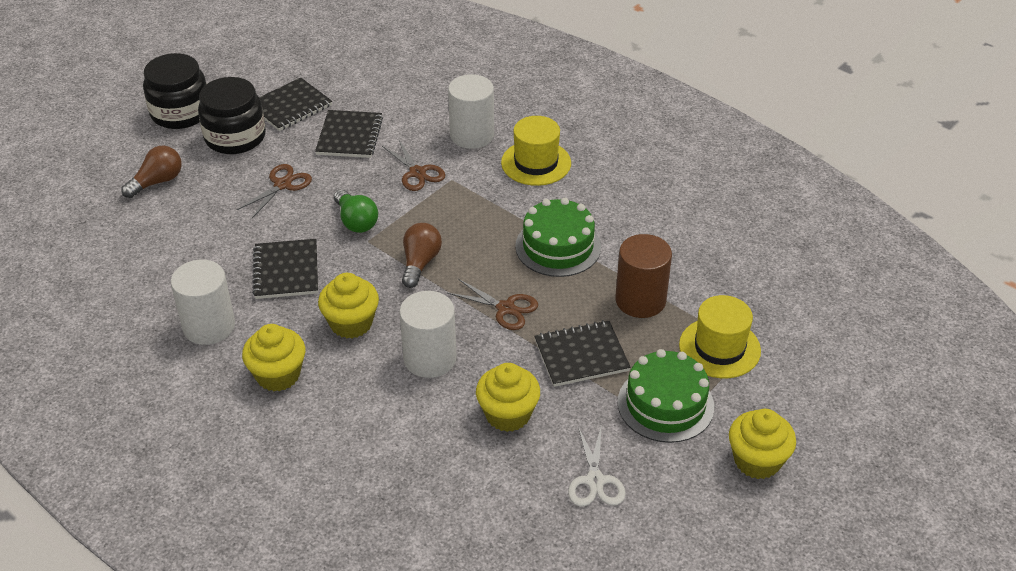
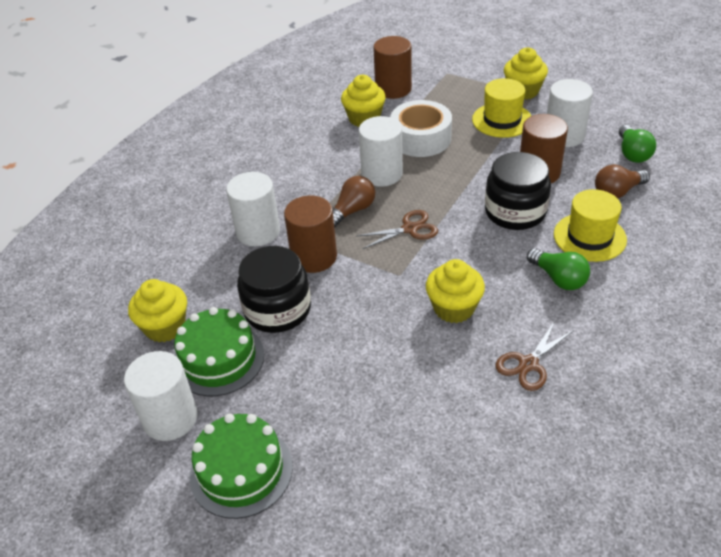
black notebook: 4 -> 0
brown cylinder: 1 -> 3
brown scissors: 3 -> 2
green light bulb: 1 -> 2
white cylinder: 3 -> 4
white scissors: 1 -> 0
white tape: 0 -> 1

